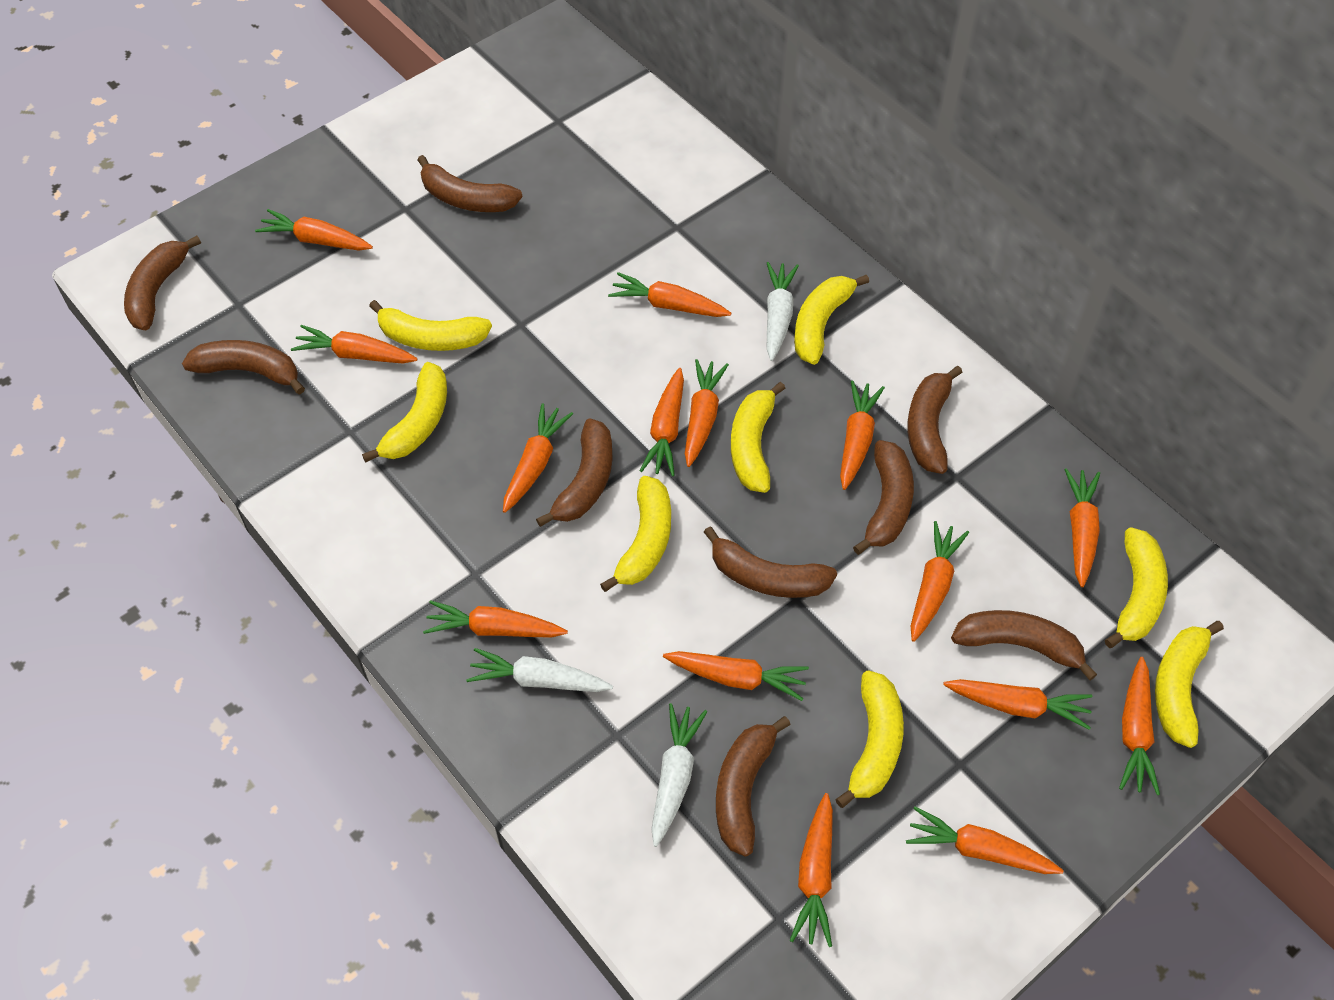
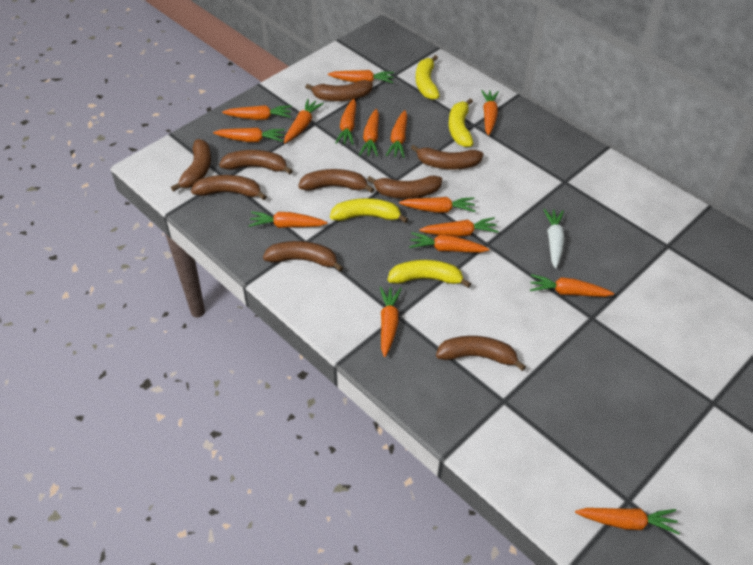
white carrot: 3 -> 1
yellow banana: 8 -> 4

